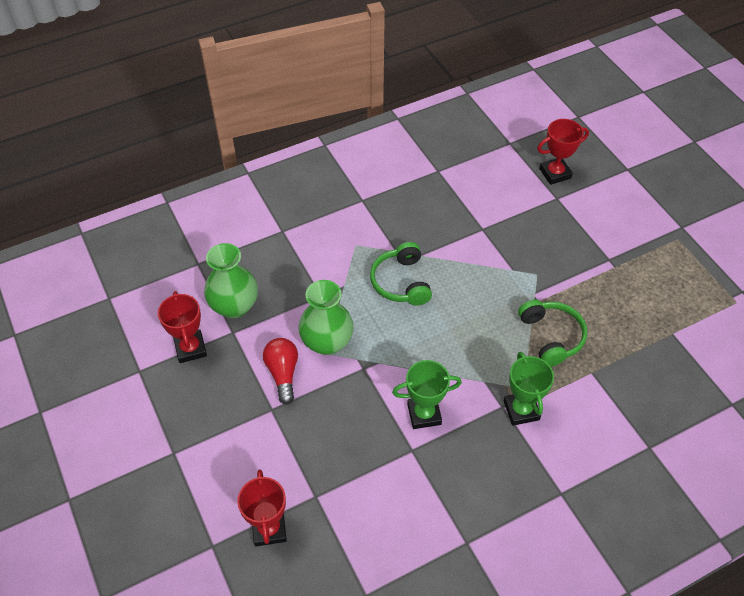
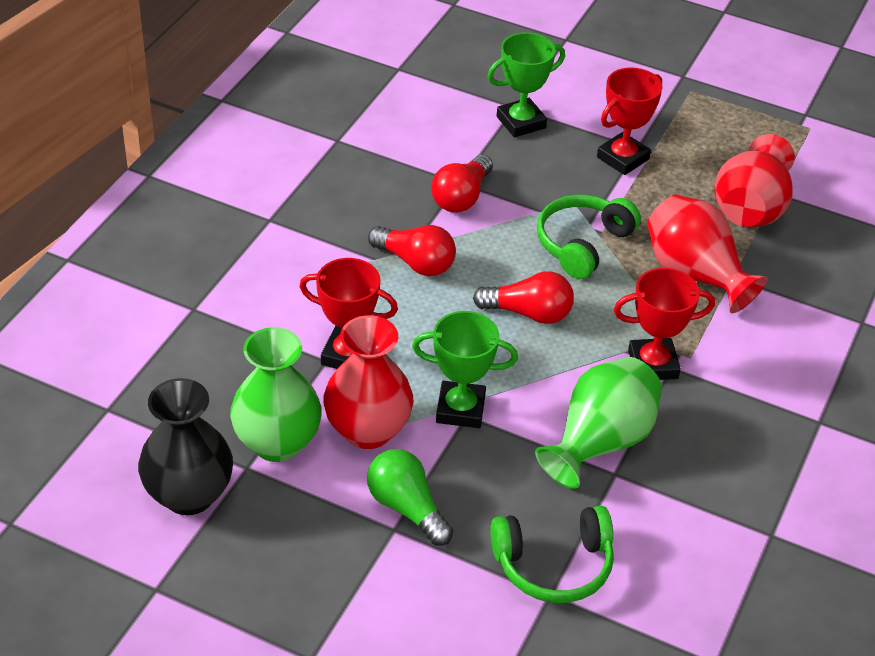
black vase: 0 -> 1
green light bulb: 0 -> 1
red light bulb: 1 -> 3
red vase: 0 -> 3

